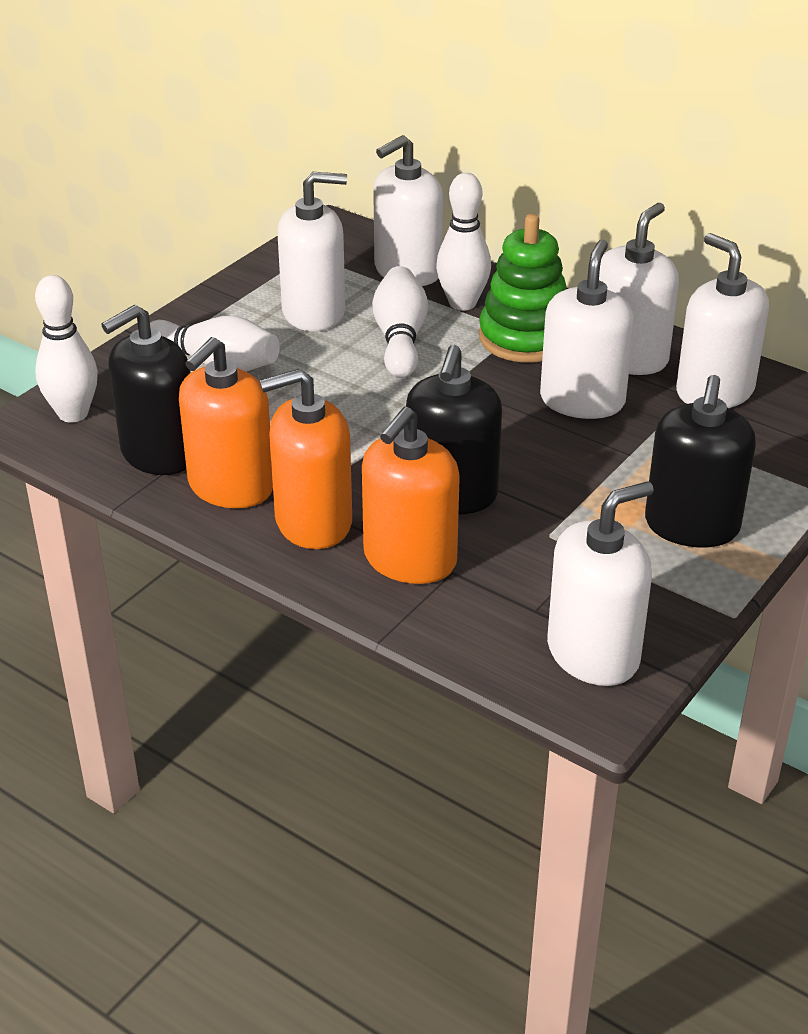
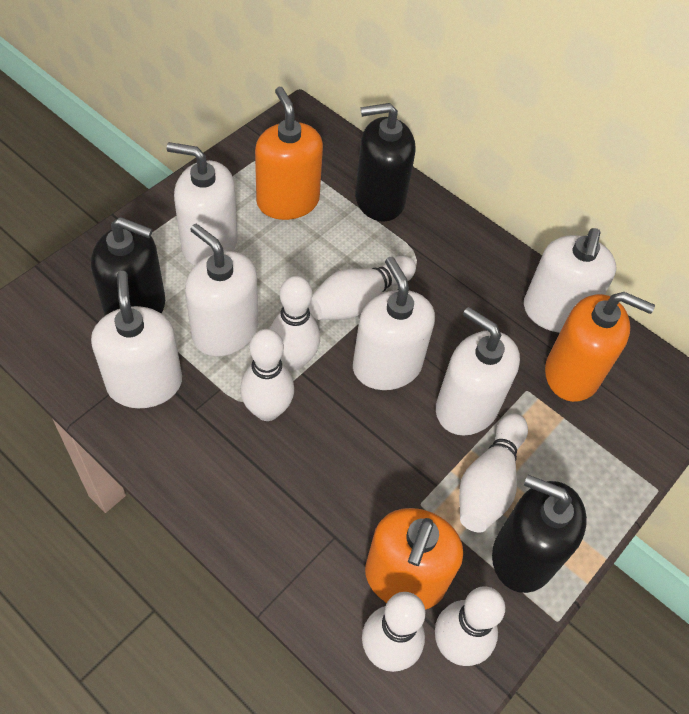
green stacking toy: 1 -> 0
white bowling pin: 4 -> 6

